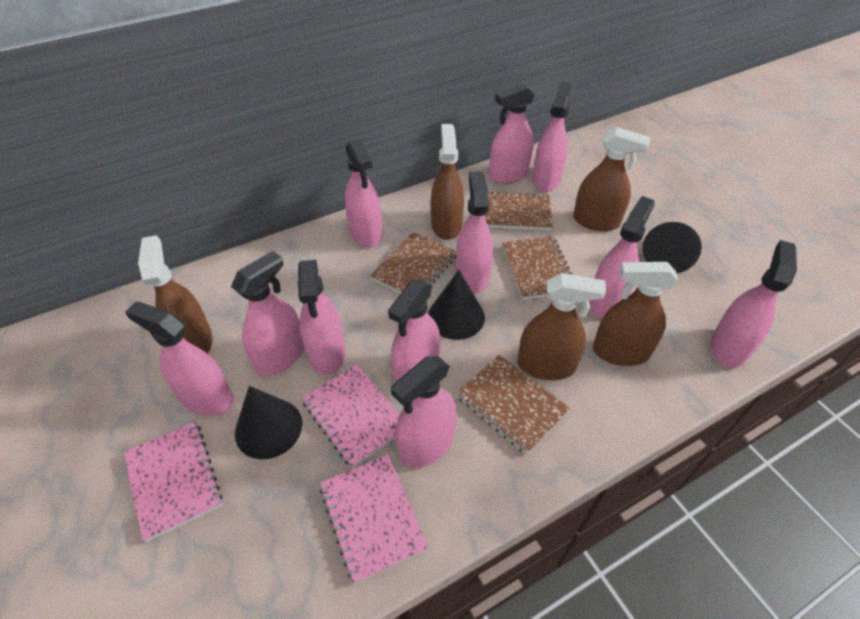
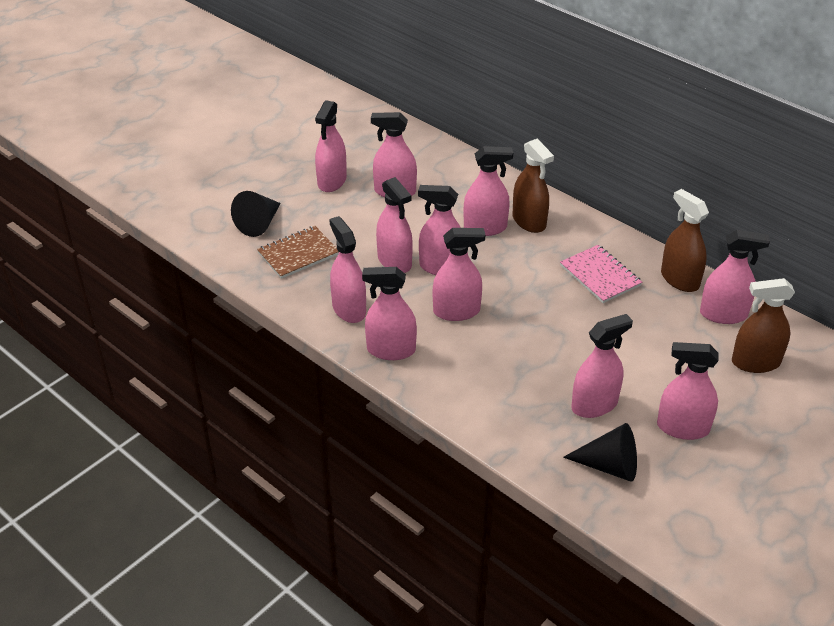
black cone: 3 -> 2
brown notebook: 4 -> 1
brown spray bottle: 5 -> 3
pink notebook: 3 -> 1

